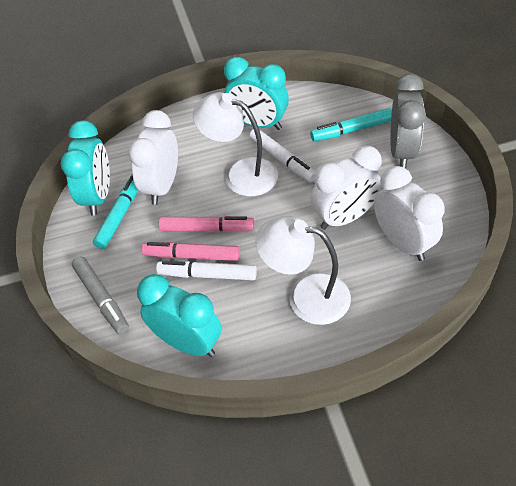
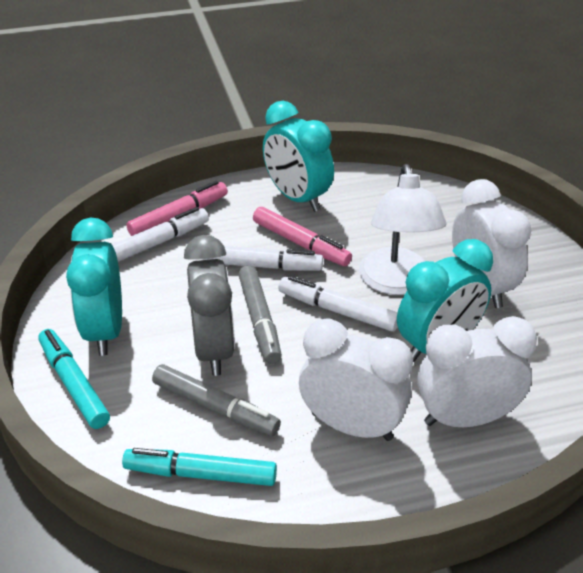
grey marker: 1 -> 2
white lamp: 2 -> 1
white marker: 2 -> 3

